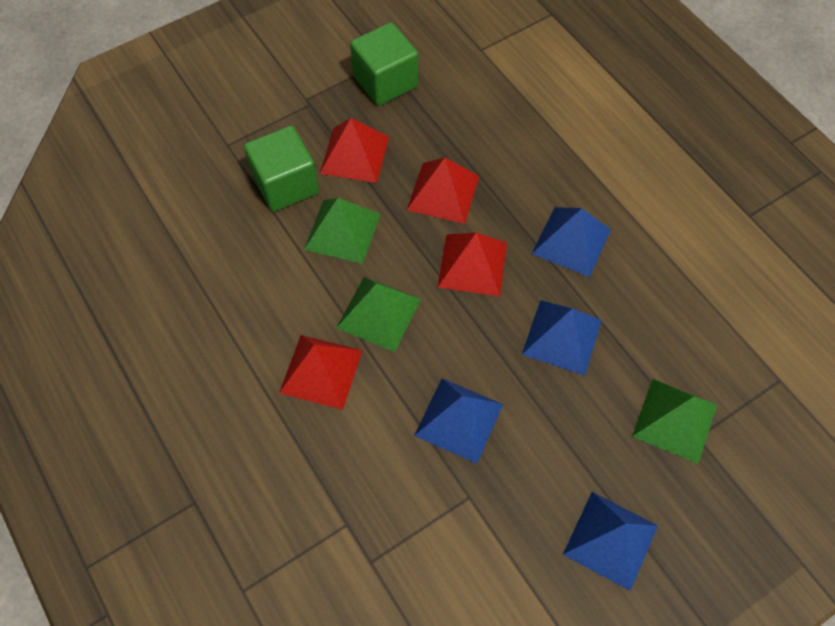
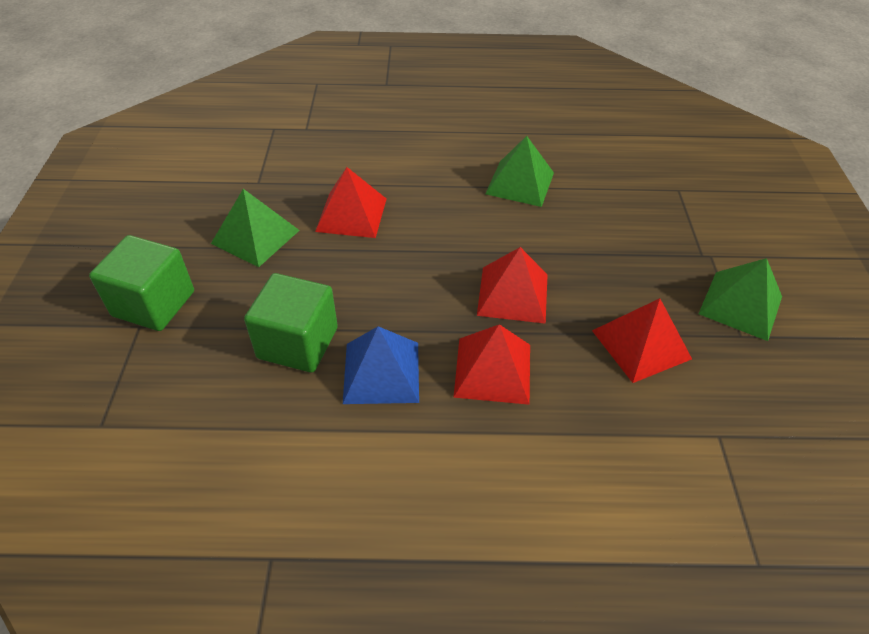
blue pyramid: 4 -> 1

